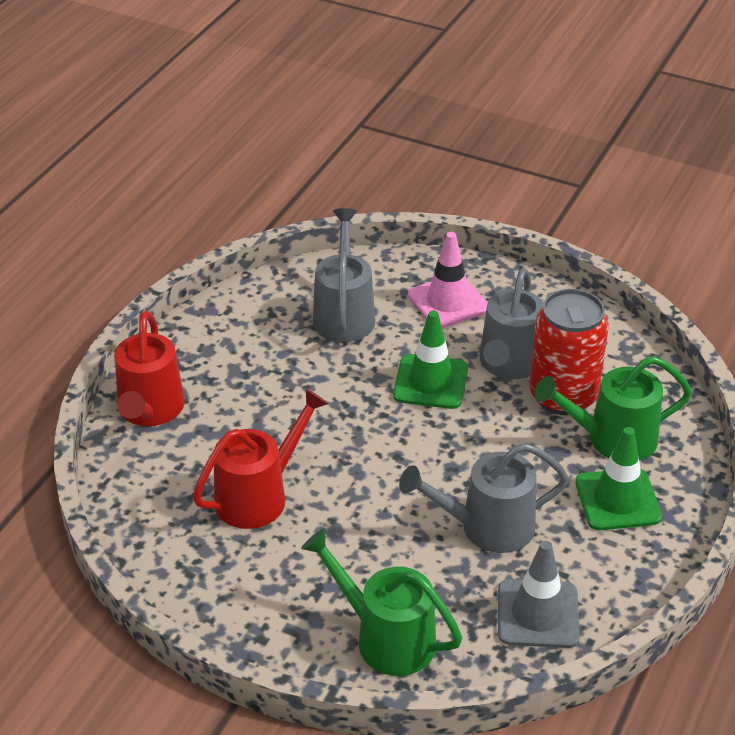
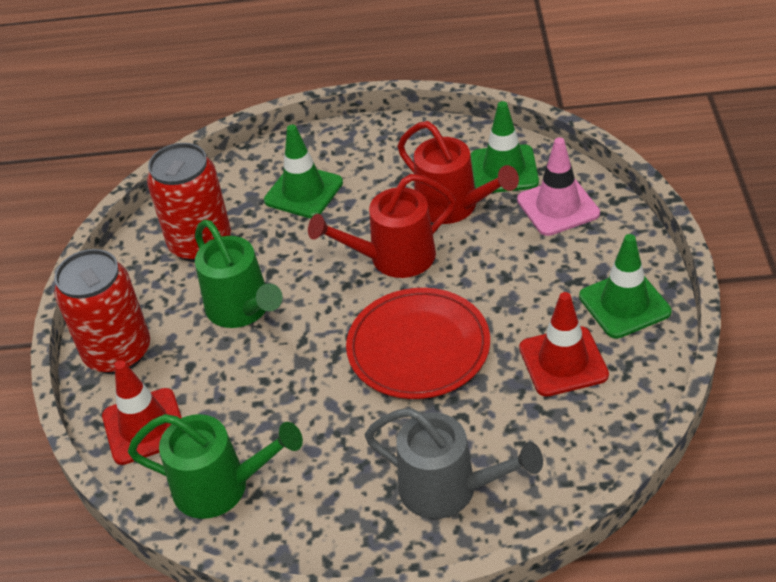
green traffic cone: 2 -> 3
grey traffic cone: 1 -> 0
grey watering can: 3 -> 1
red can: 1 -> 2
red plate: 0 -> 1
red traffic cone: 0 -> 2

